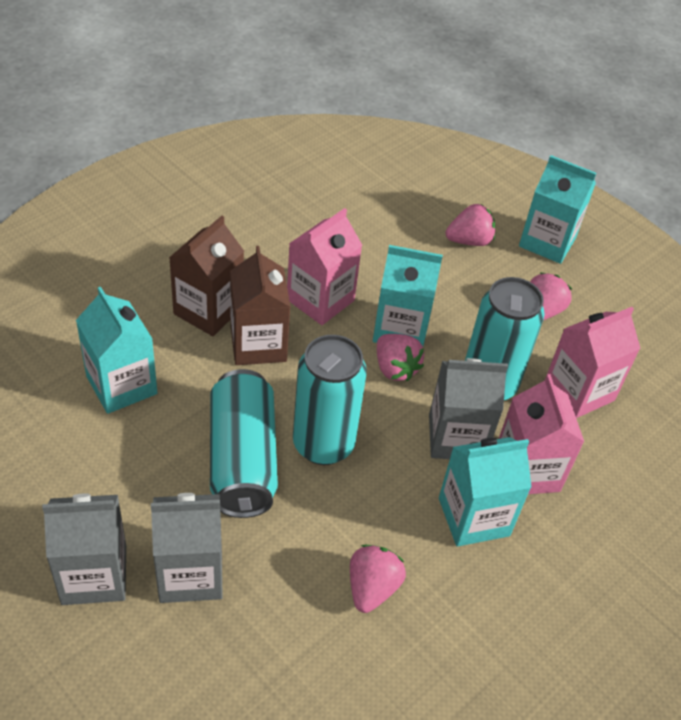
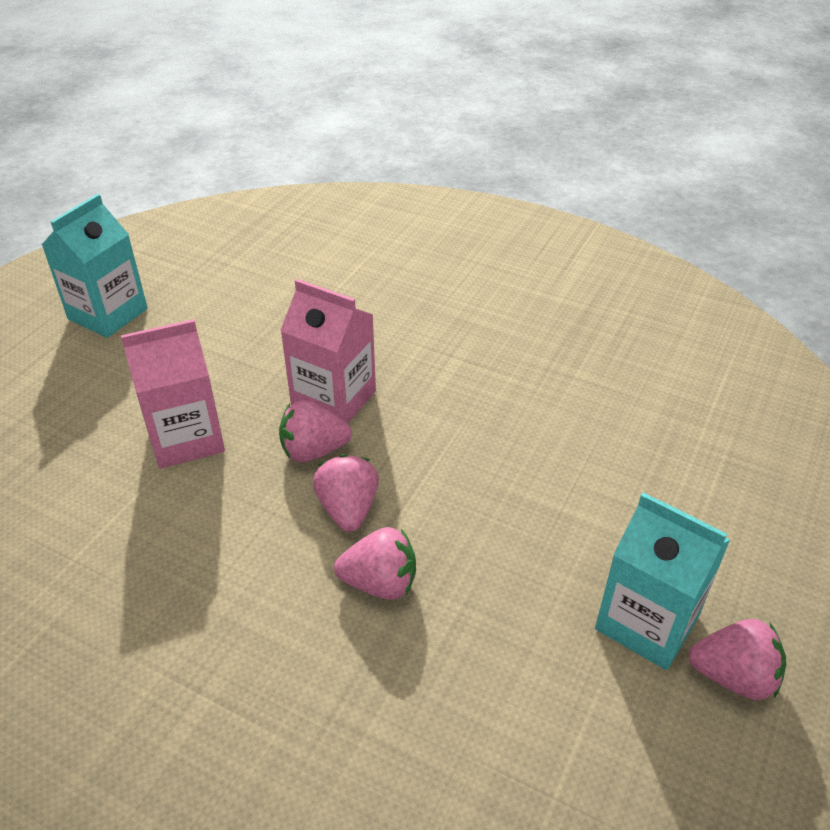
brown carton: 2 -> 0
grey carton: 3 -> 0
pink carton: 3 -> 2
turquoise can: 3 -> 0
turquoise carton: 4 -> 2

